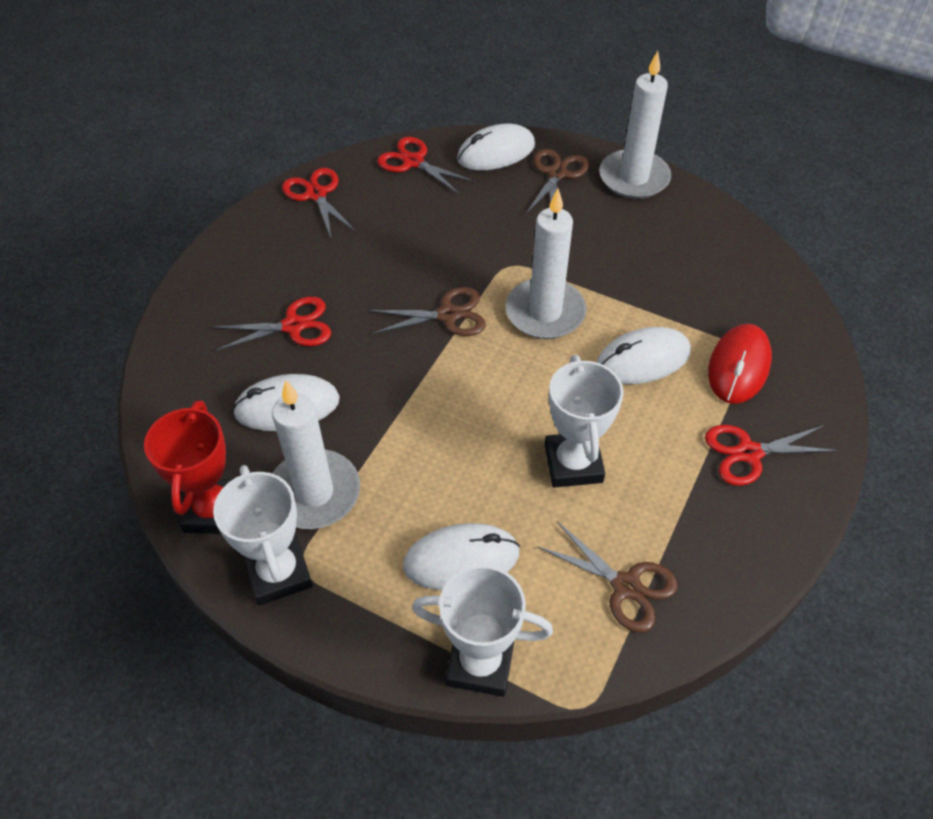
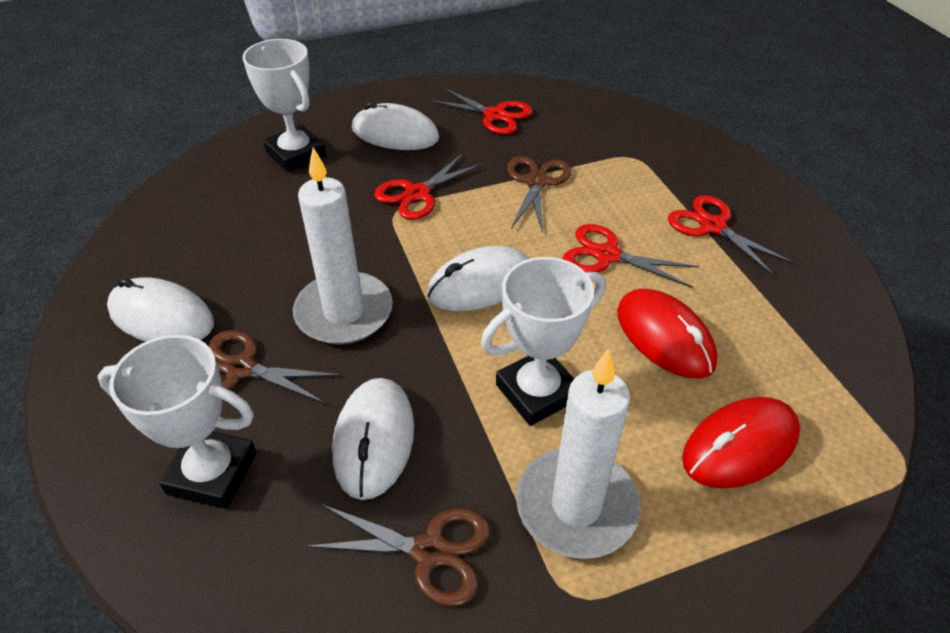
red mouse: 1 -> 2
red trophy: 1 -> 0
white candle: 3 -> 2

